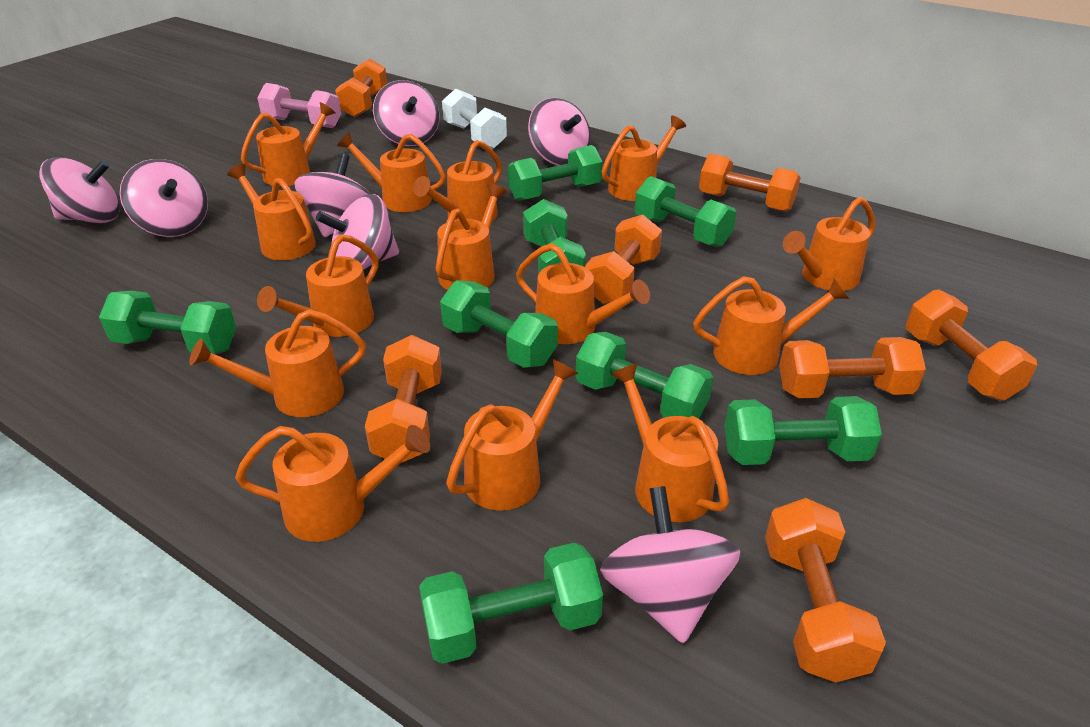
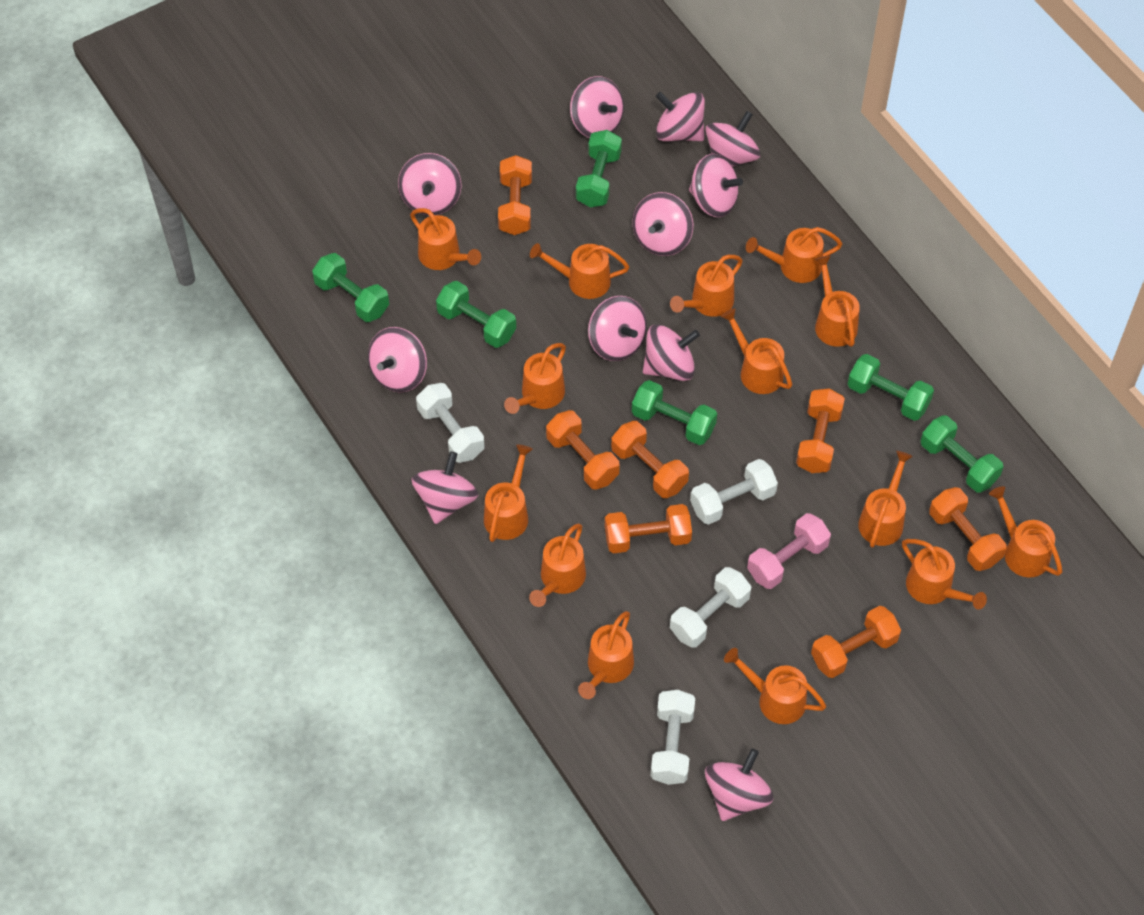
green dumbbell: 8 -> 6
pink spinning top: 7 -> 11
white dumbbell: 1 -> 4

